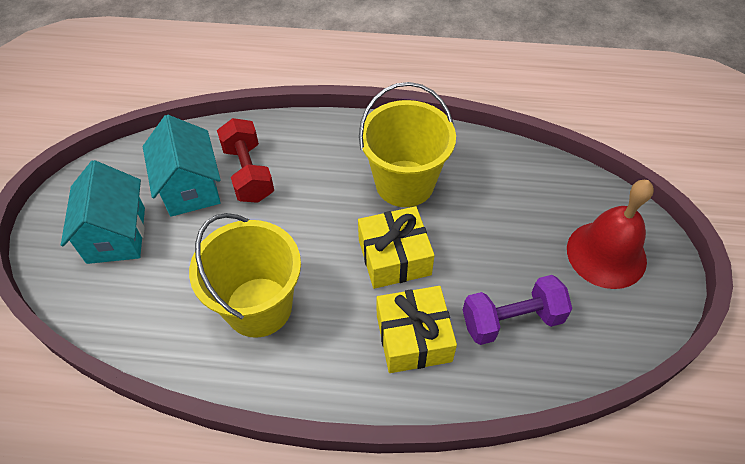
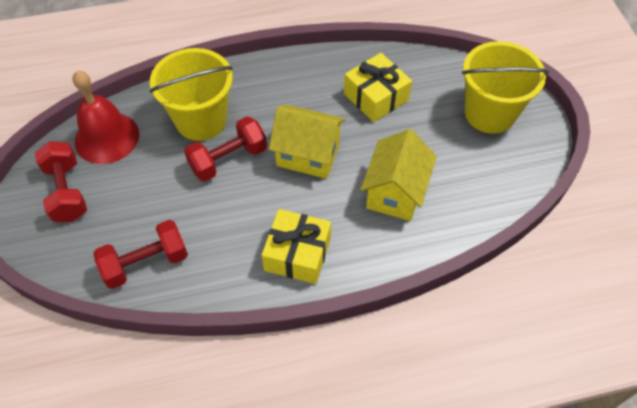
purple dumbbell: 1 -> 0
red dumbbell: 1 -> 3
turquoise house: 2 -> 0
yellow house: 0 -> 2

